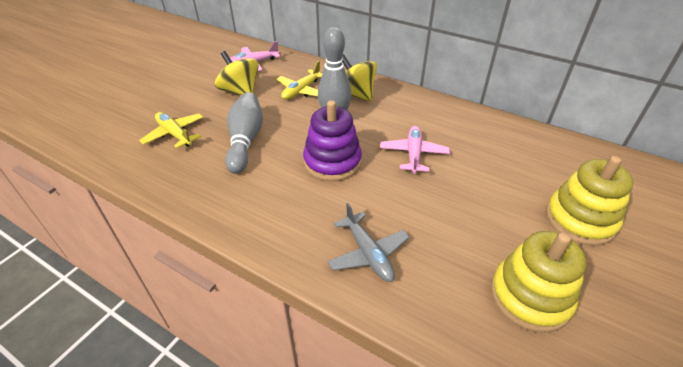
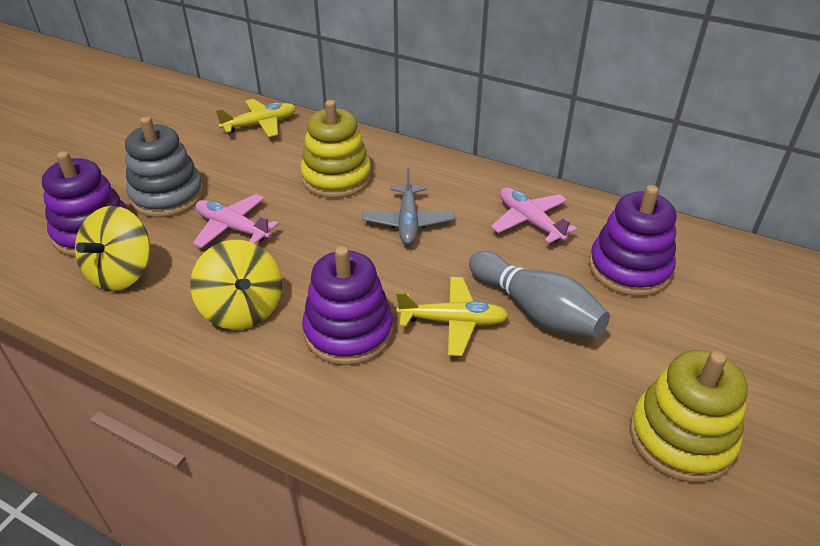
grey bowling pin: 2 -> 1
grey stacking toy: 0 -> 1
purple stacking toy: 1 -> 3

